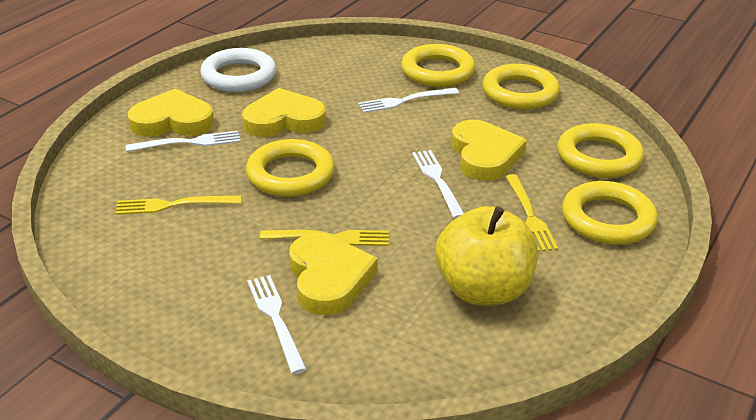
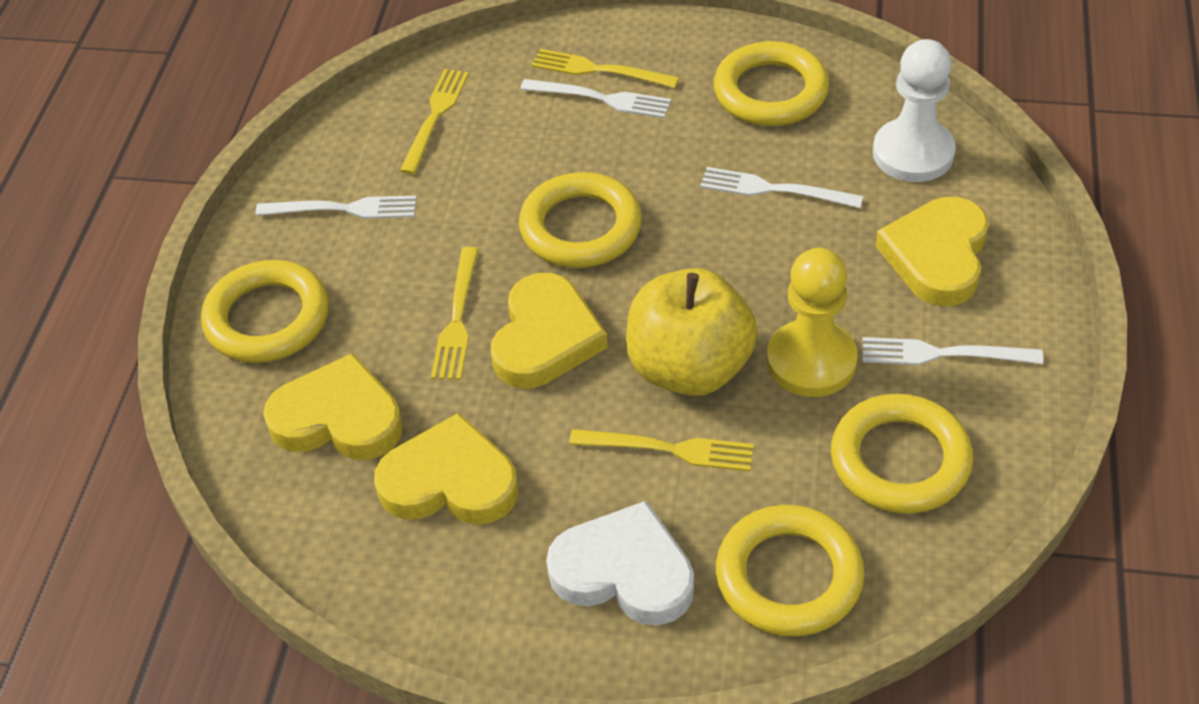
white heart: 0 -> 1
white pawn: 0 -> 1
white ring: 1 -> 0
yellow fork: 3 -> 4
yellow pawn: 0 -> 1

